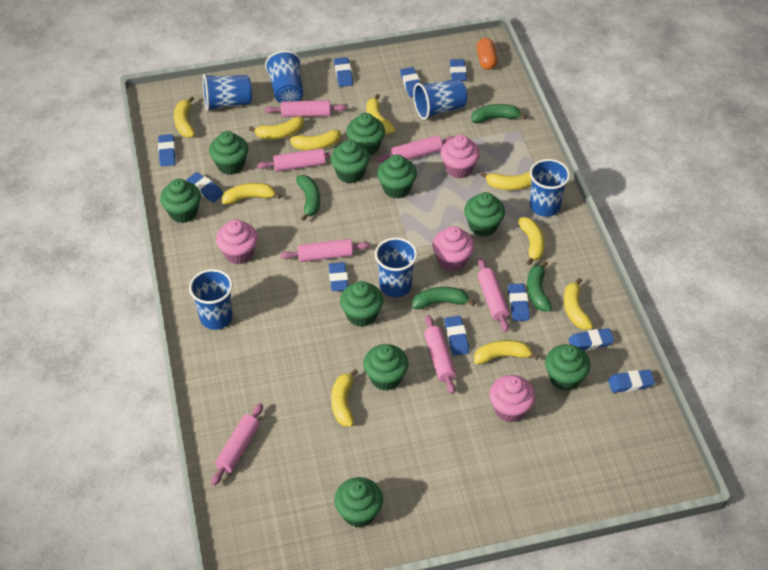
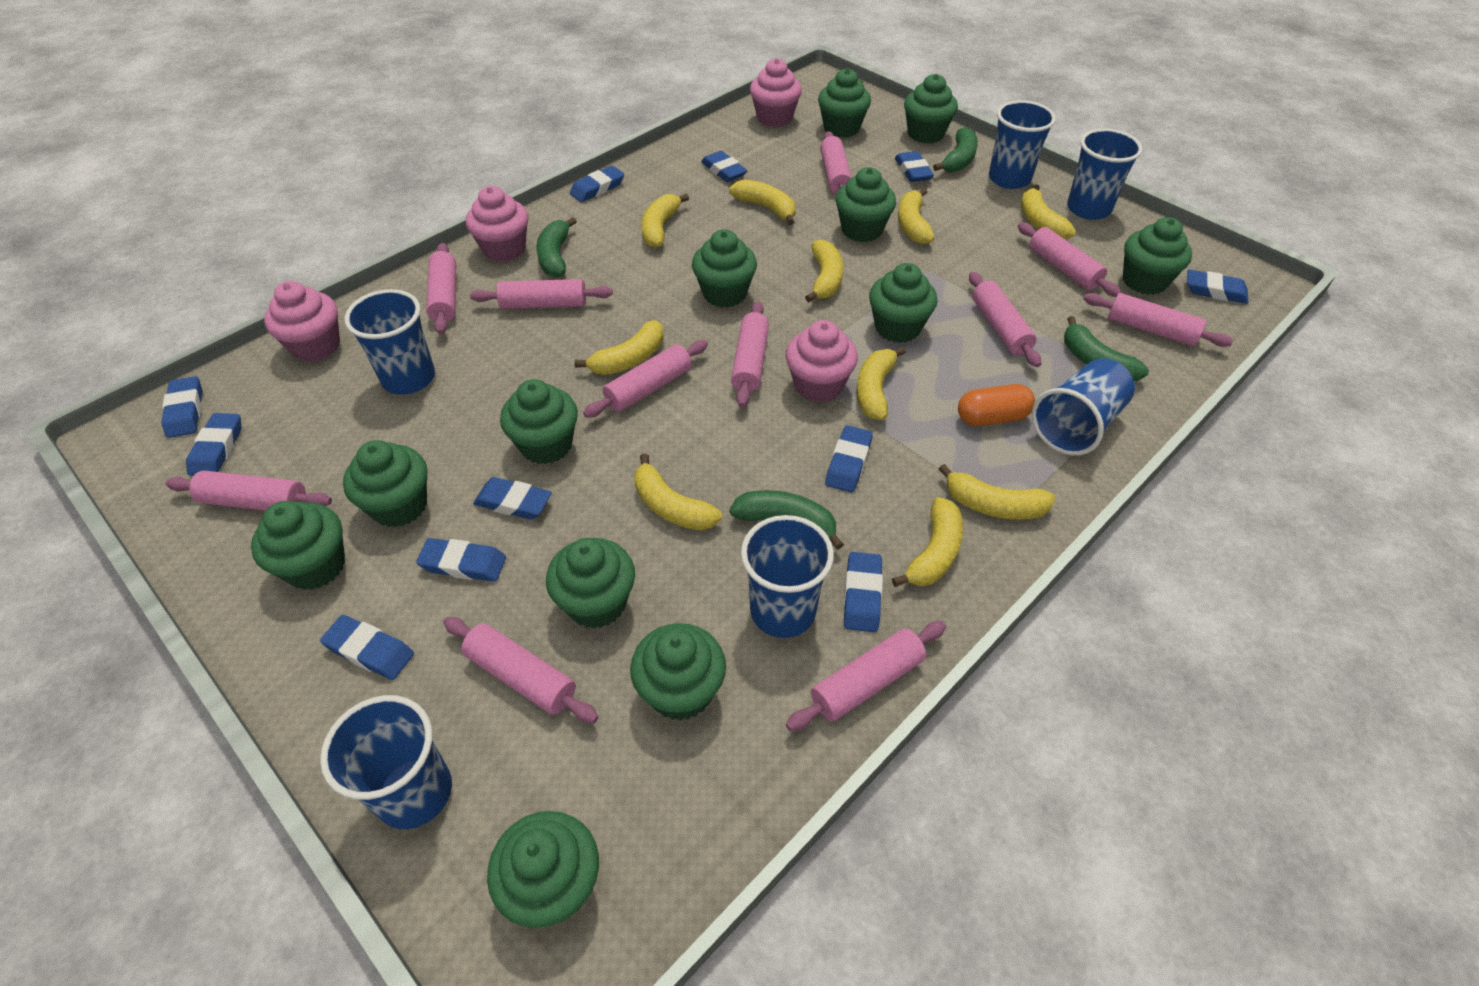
blue eraser: 10 -> 11
green cupcake: 10 -> 12
pink rolling pin: 7 -> 11

